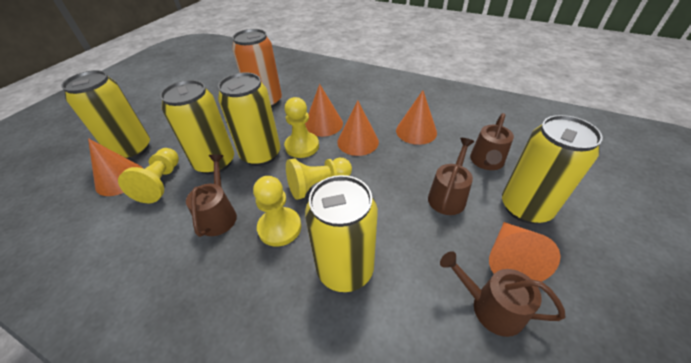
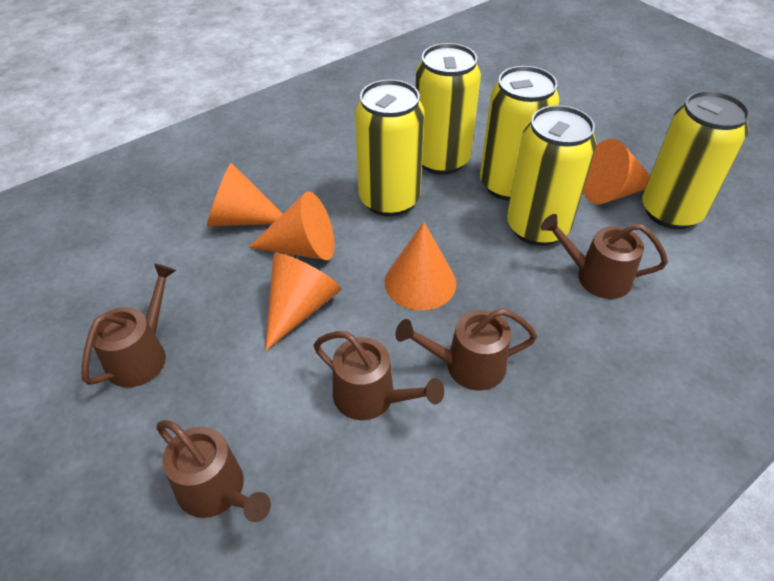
brown watering can: 4 -> 5
orange can: 1 -> 0
yellow pawn: 4 -> 0

